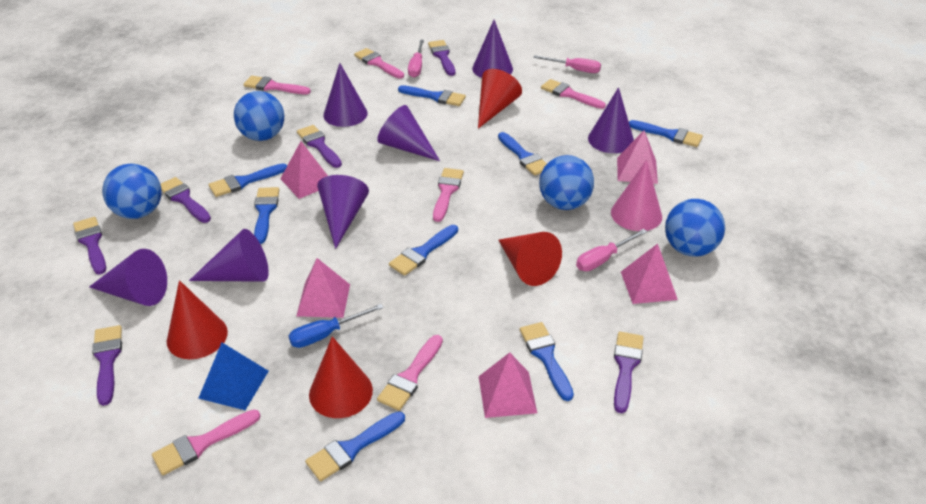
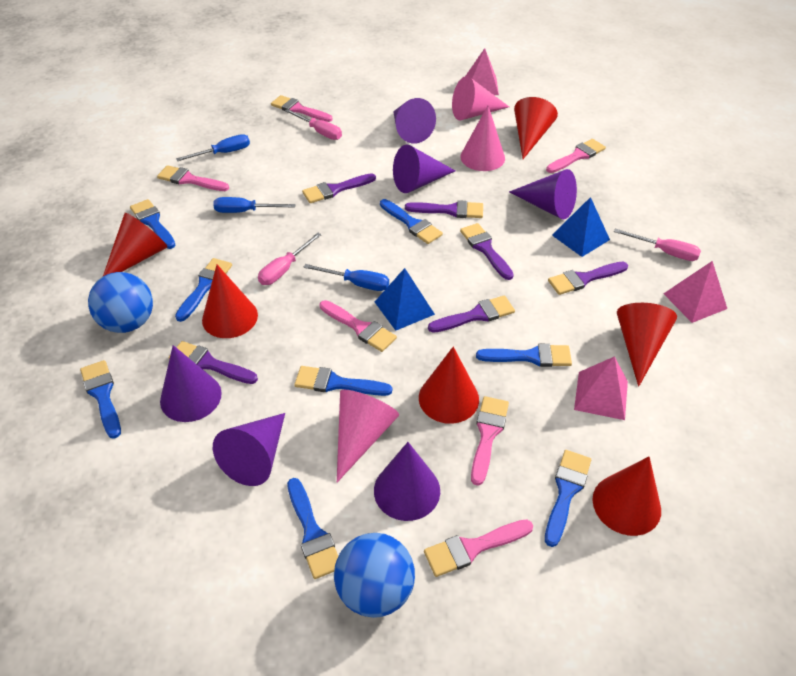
blue ball: 4 -> 2
blue pyramid: 1 -> 2
blue screwdriver: 1 -> 3
pink cone: 1 -> 3
pink pyramid: 5 -> 3
purple cone: 7 -> 6
red cone: 4 -> 6

